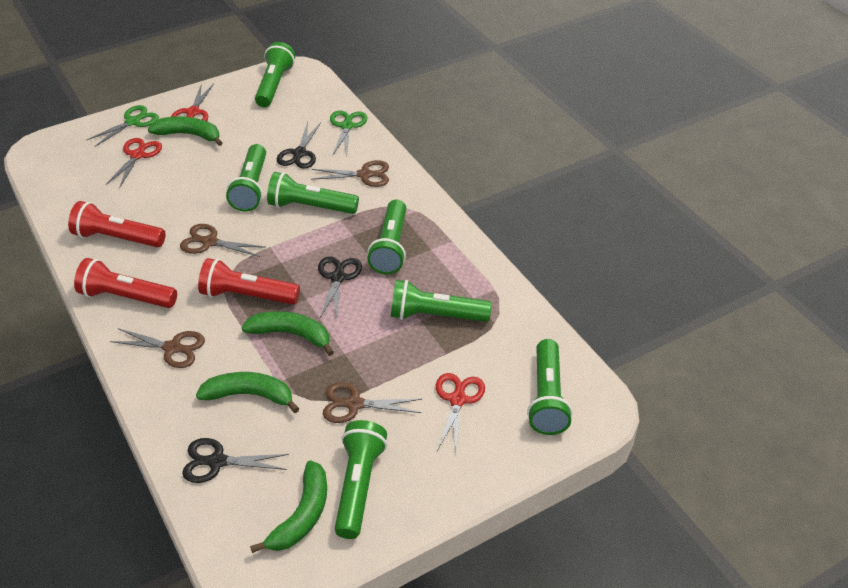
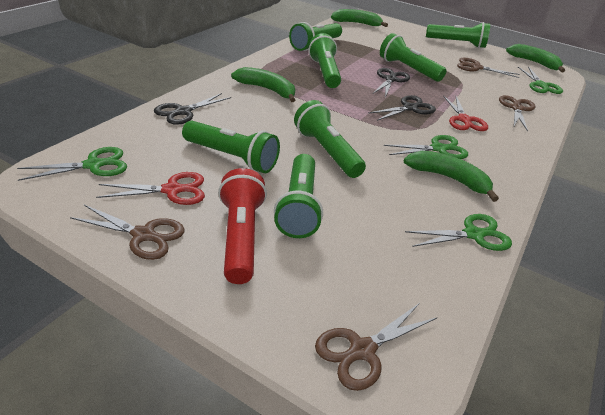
green scissors: 2 -> 4
red flashlight: 3 -> 1
red scissors: 3 -> 2

